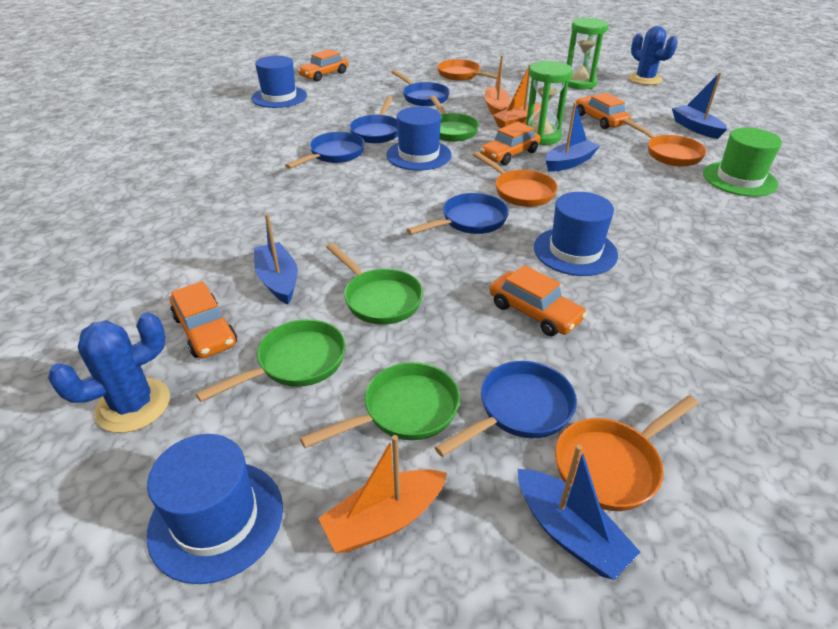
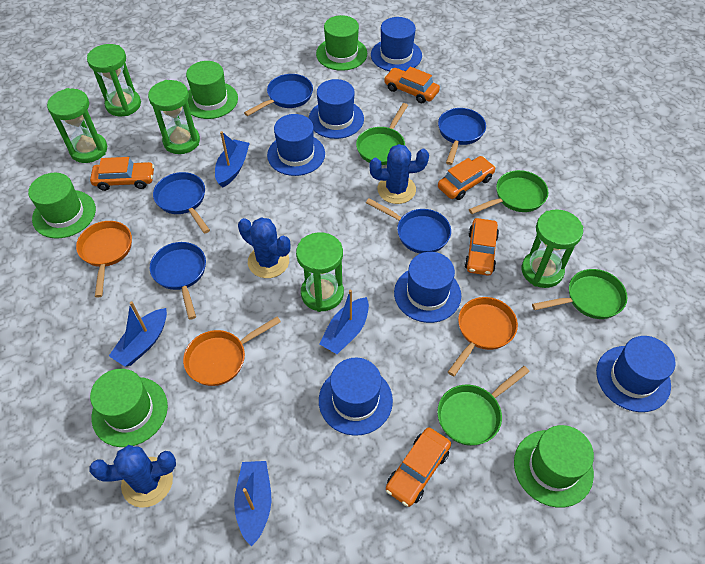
blue cactus: 2 -> 3
blue hat: 4 -> 6
green hat: 1 -> 5
green hourglass: 2 -> 5
orange boat: 3 -> 0
orange pan: 4 -> 3

